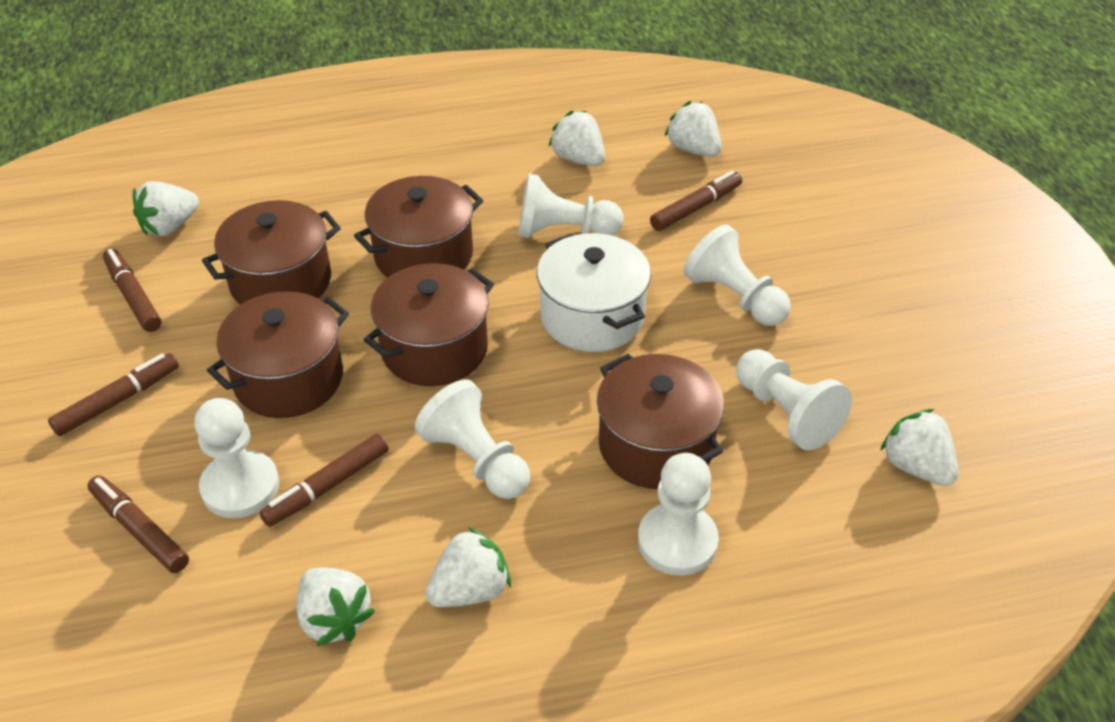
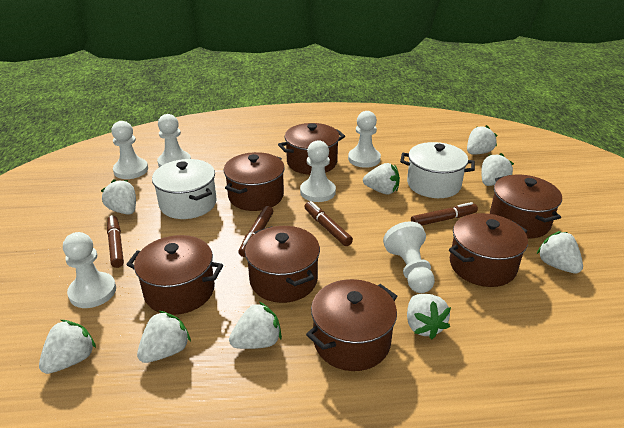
brown marker: 5 -> 4
brown pot: 5 -> 7
white pot: 1 -> 2
white strawberry: 6 -> 9

